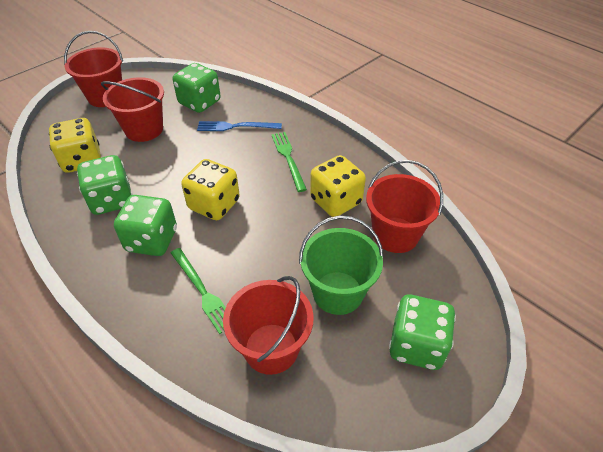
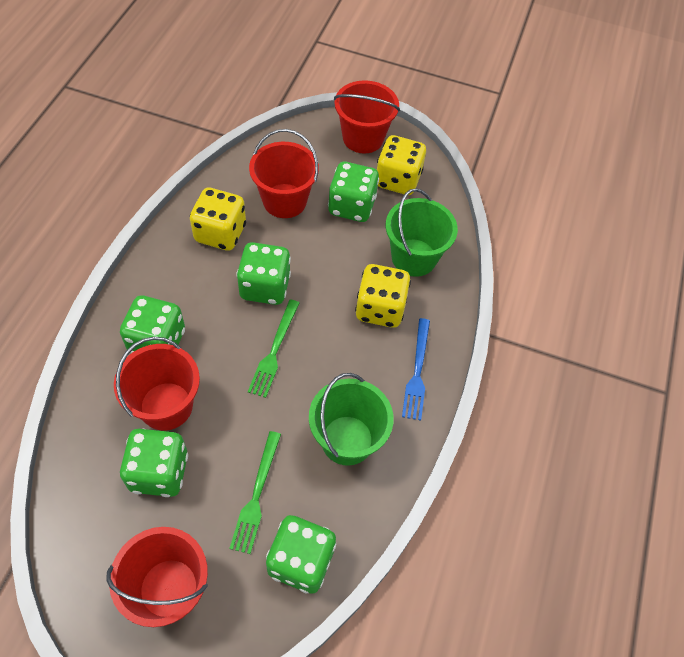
green bucket: 1 -> 2
green dice: 4 -> 5

